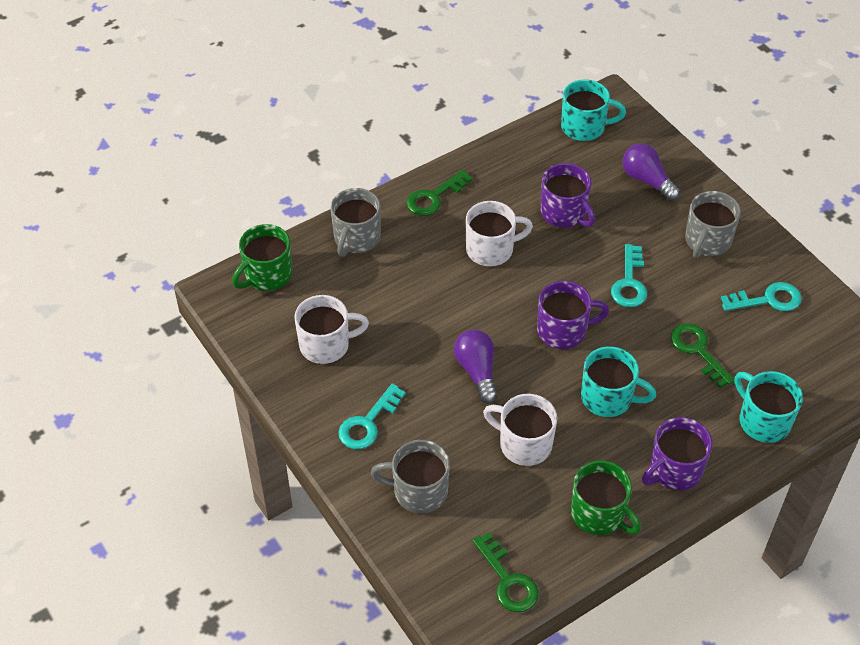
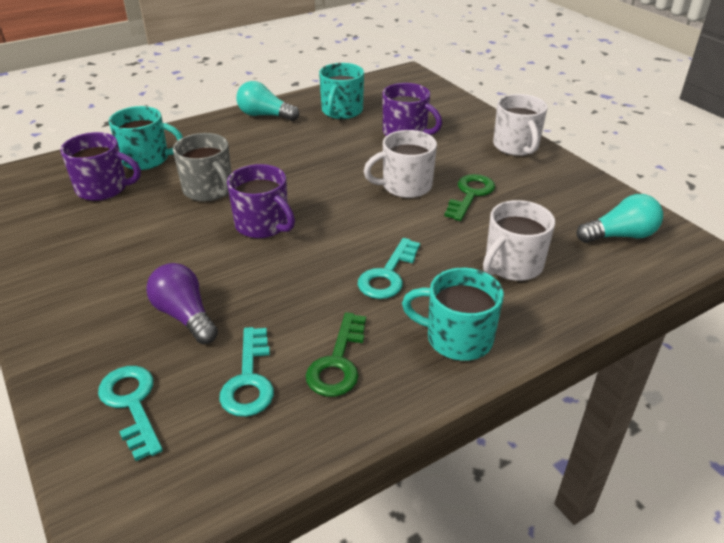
green key: 3 -> 2
green mug: 2 -> 0
grey mug: 3 -> 1
purple light bulb: 2 -> 1
turquoise light bulb: 0 -> 2

